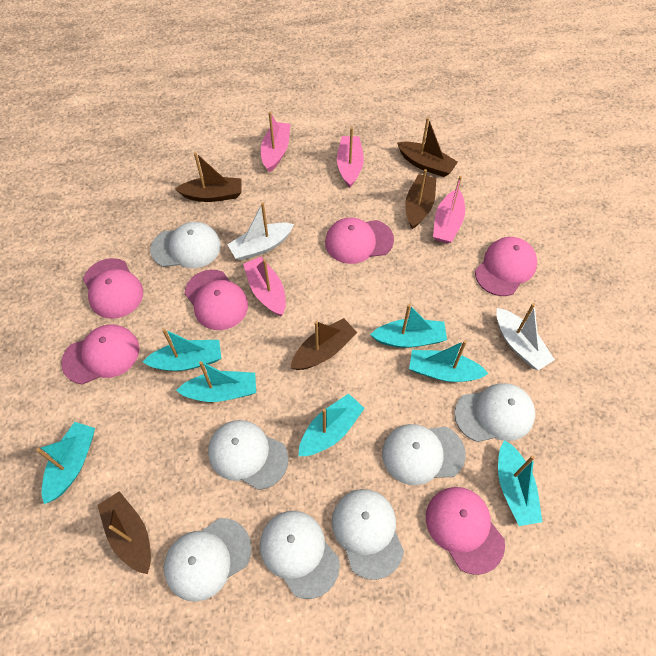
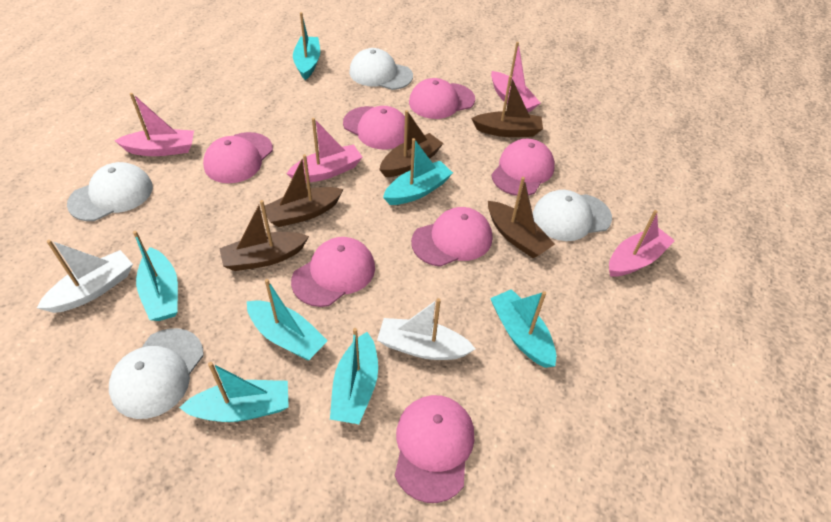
pink cap: 6 -> 7
white cap: 7 -> 4

